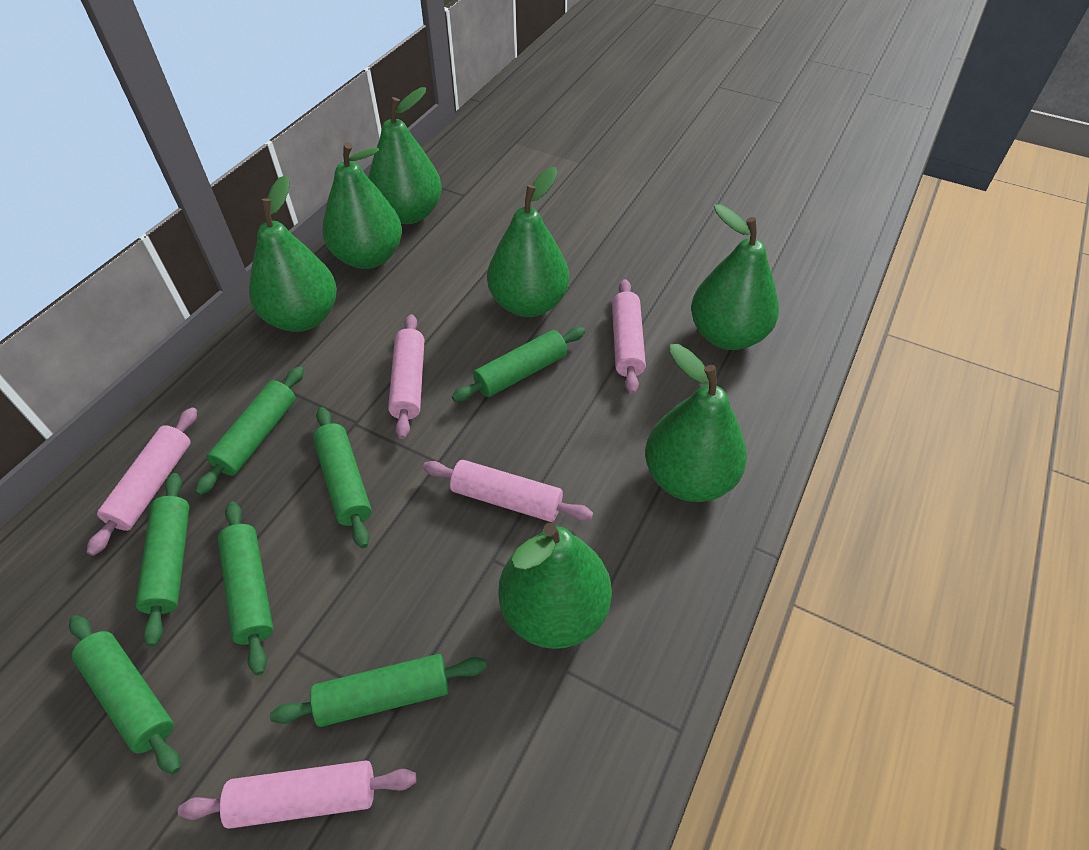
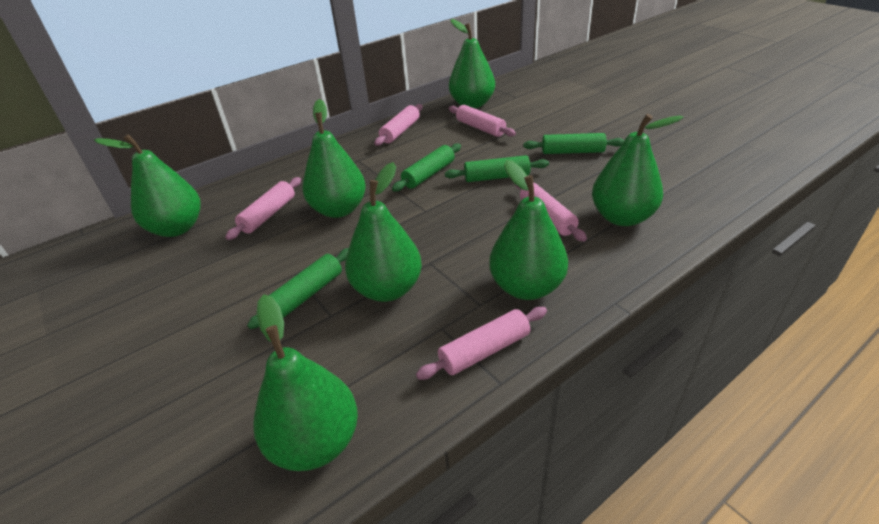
green rolling pin: 7 -> 4

